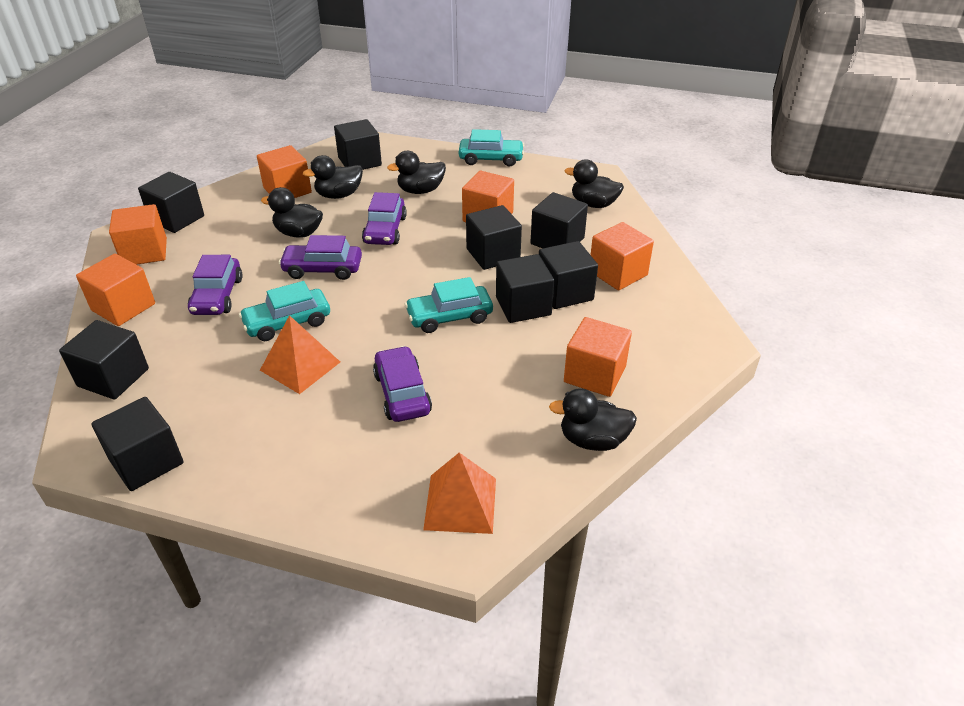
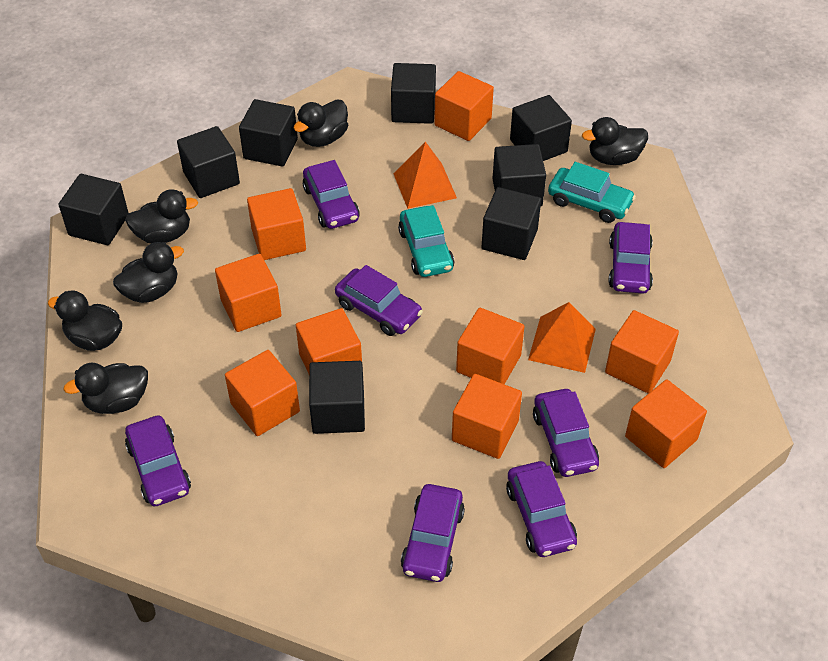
black duck: 5 -> 6
orange cube: 6 -> 9
purple car: 4 -> 7
turquoise car: 3 -> 2

